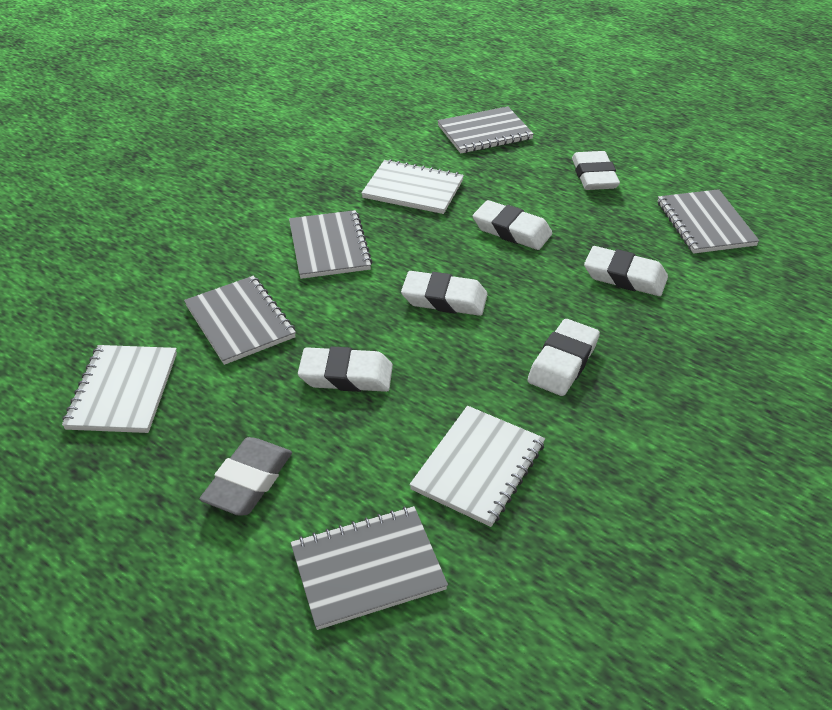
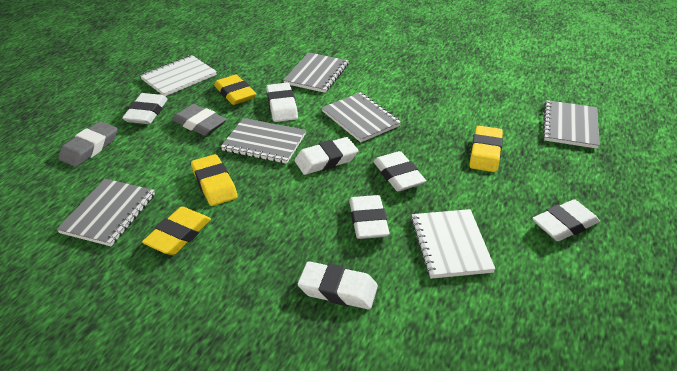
grey eraser: 1 -> 2
white eraser: 6 -> 7
white notebook: 3 -> 2
yellow eraser: 0 -> 4

